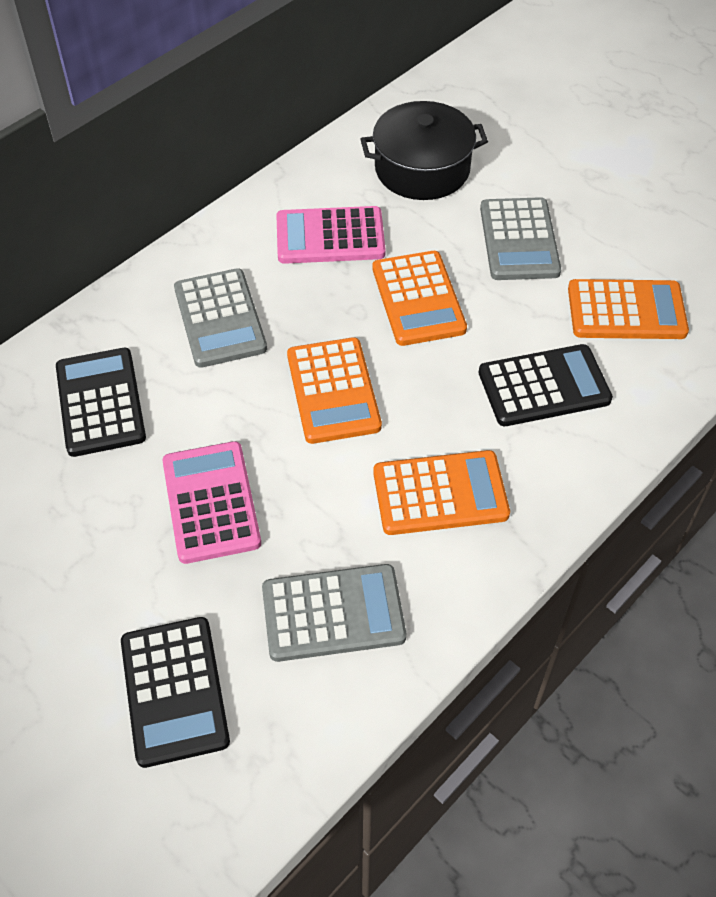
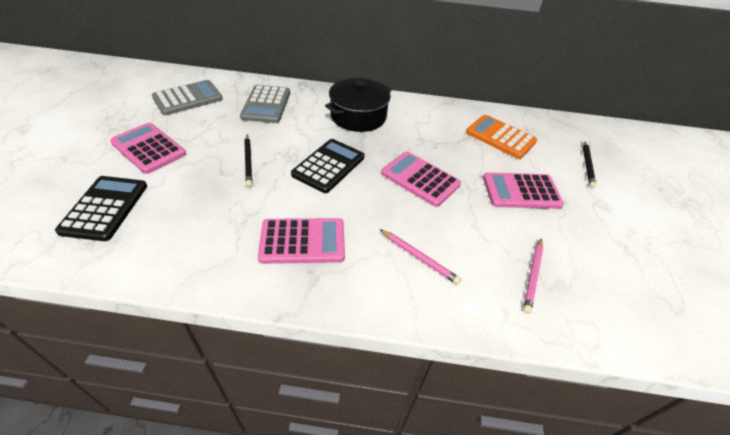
black calculator: 3 -> 2
black pencil: 0 -> 2
grey calculator: 3 -> 2
orange calculator: 4 -> 1
pink calculator: 2 -> 4
pink pencil: 0 -> 2

